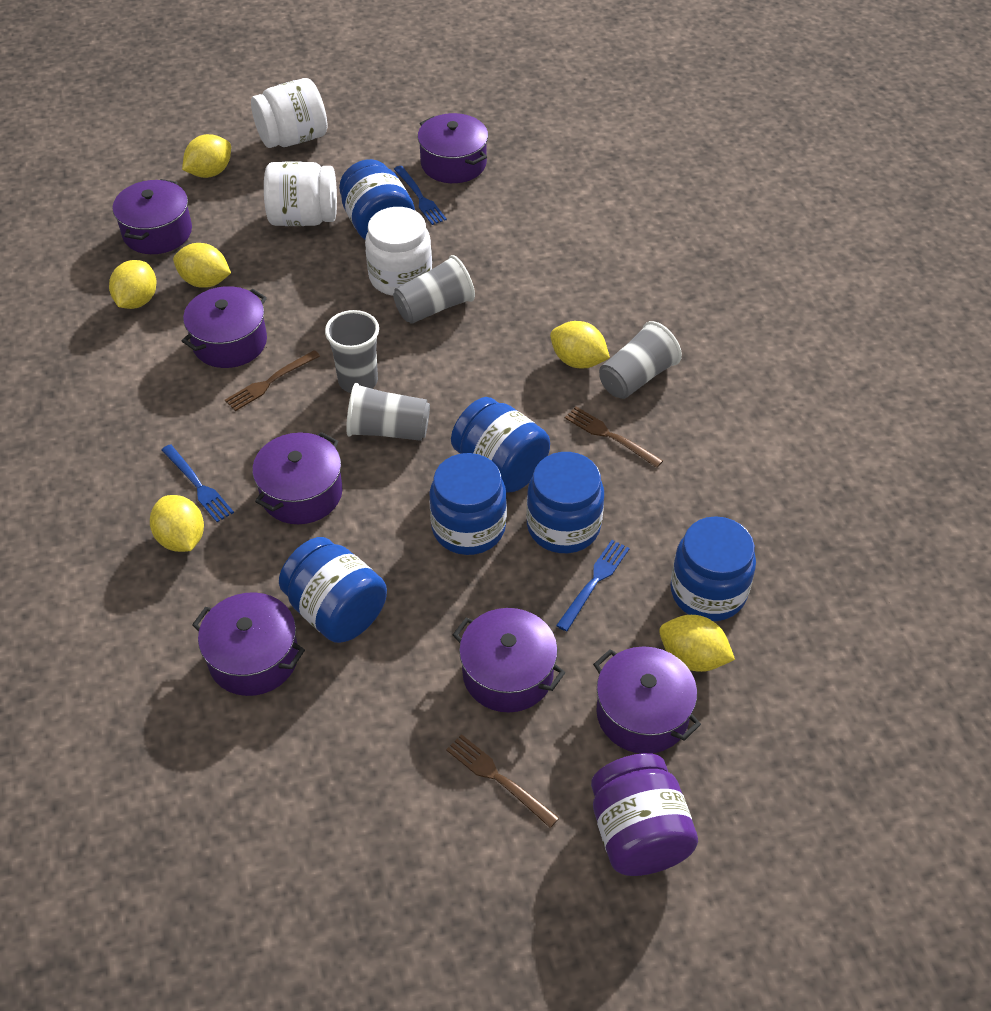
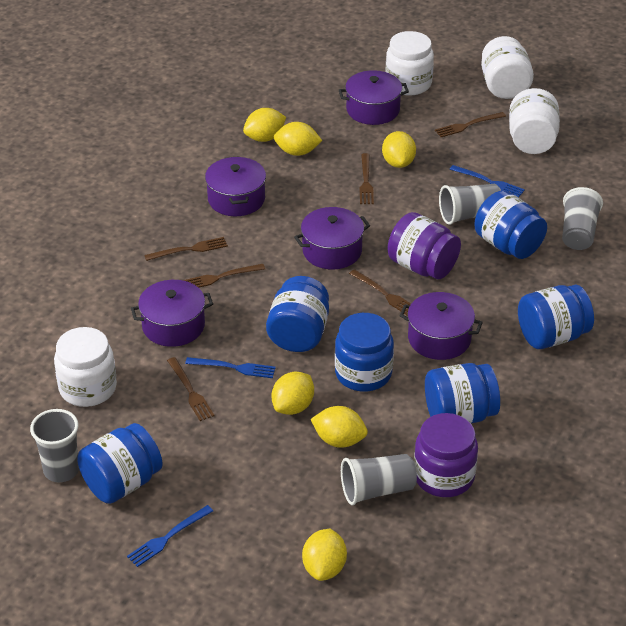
brown fork: 3 -> 6
purple jar: 1 -> 2
purple pot: 7 -> 5
white jar: 3 -> 4

